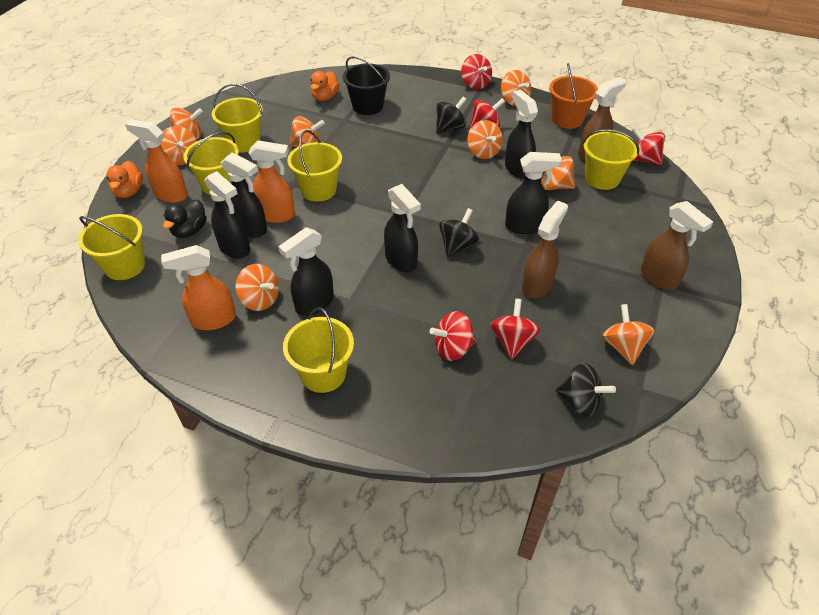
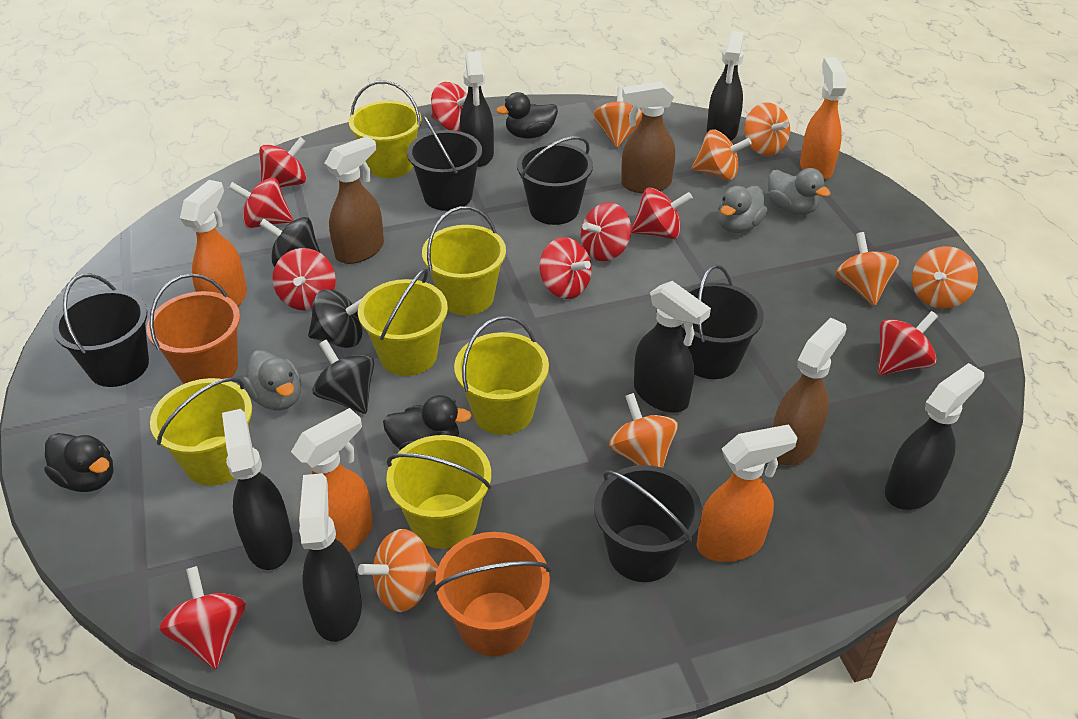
black bucket: 1 -> 5
black duck: 1 -> 3
grey duck: 0 -> 3
orange bucket: 1 -> 2
orange duck: 2 -> 0
orange spinning top: 8 -> 7
orange spray bottle: 3 -> 4
red spinning top: 5 -> 9

